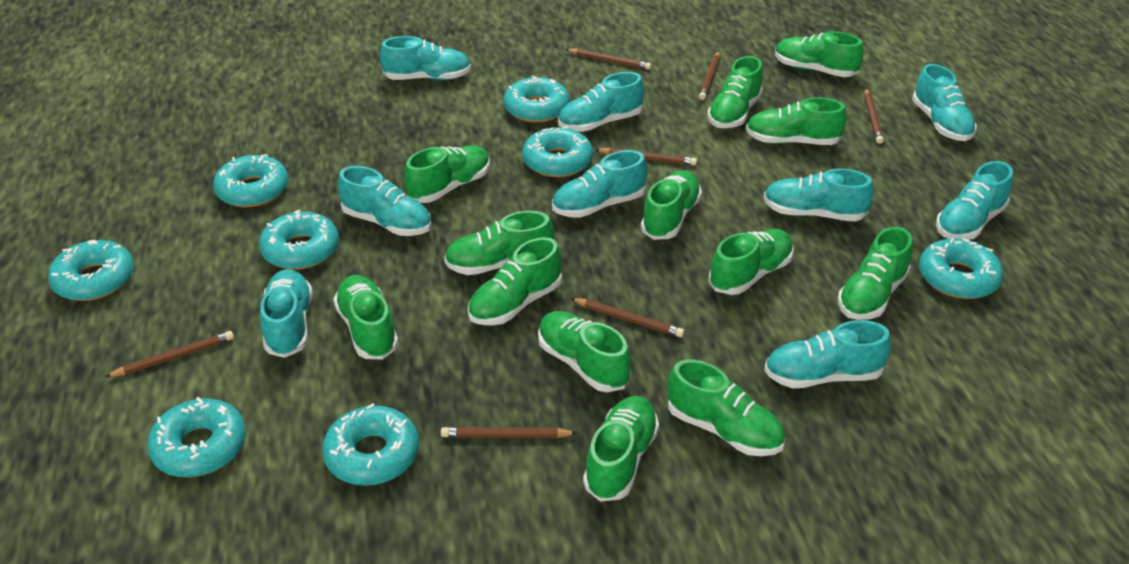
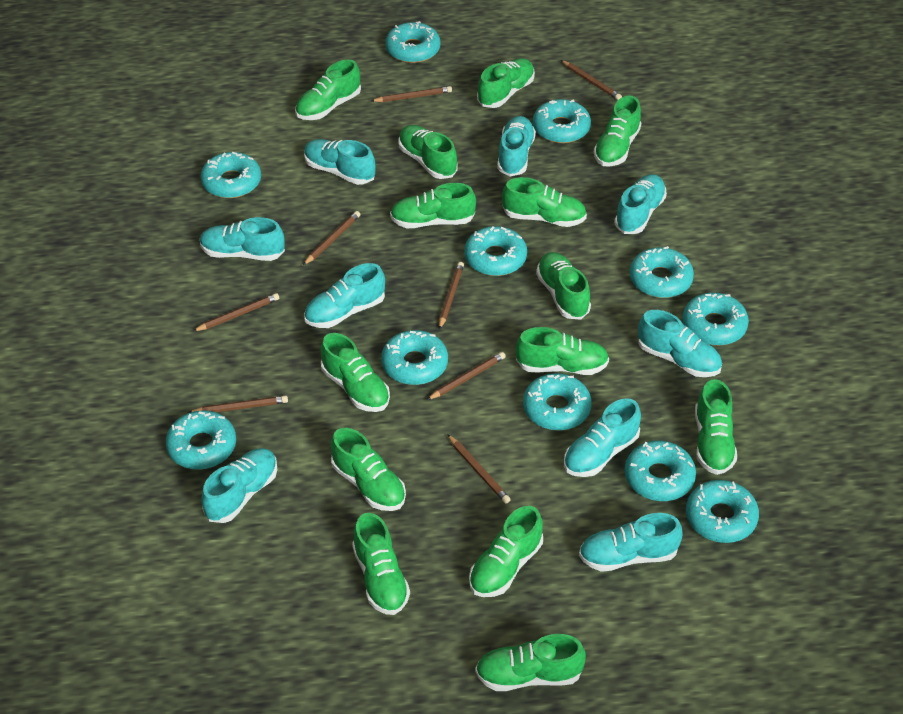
brown pencil: 7 -> 8
green shoe: 13 -> 14
turquoise donut: 8 -> 11

